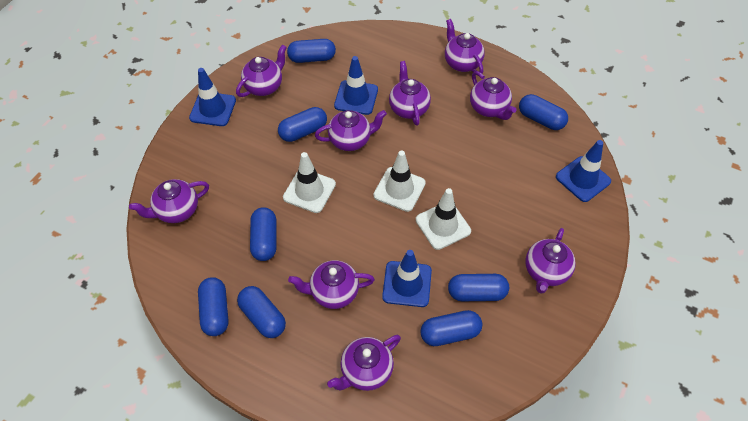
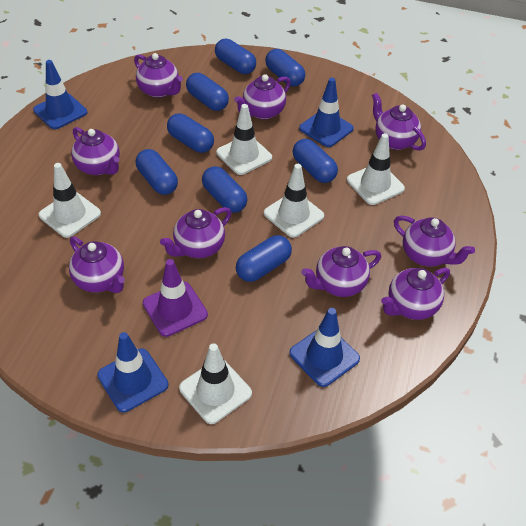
purple traffic cone: 0 -> 1
white traffic cone: 3 -> 5

